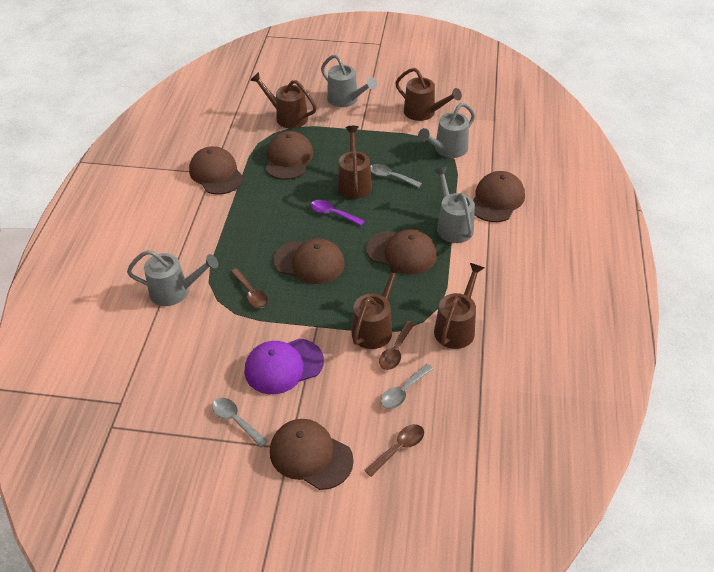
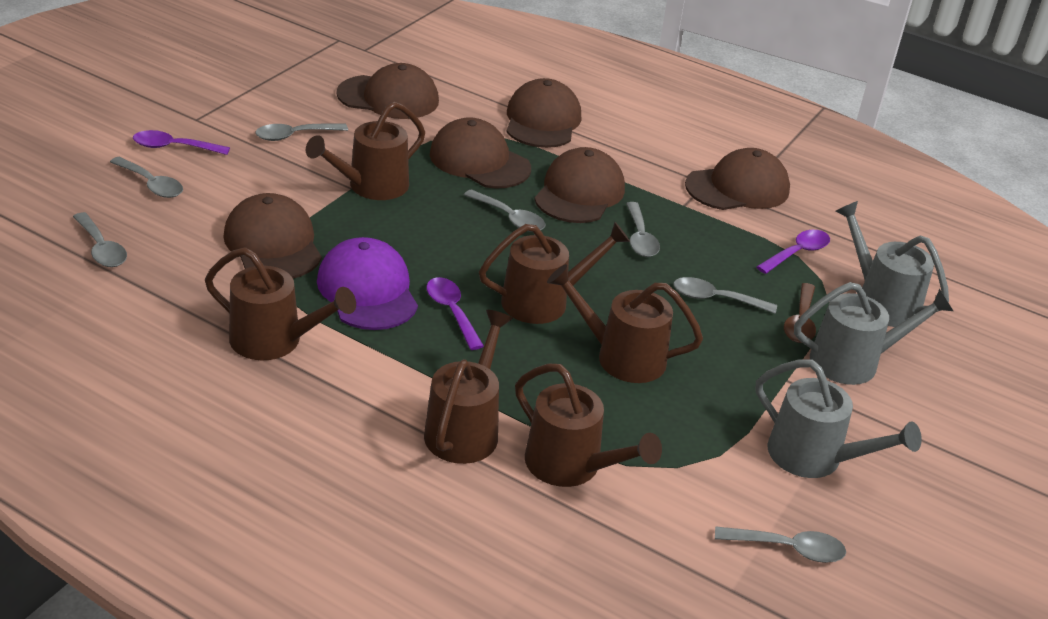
brown spoon: 3 -> 1
brown watering can: 5 -> 6
grey spoon: 3 -> 7
grey watering can: 4 -> 3
purple spoon: 1 -> 3

